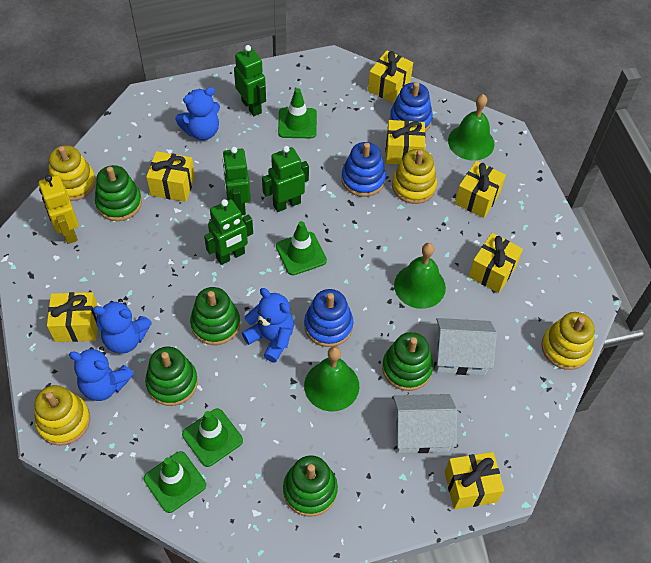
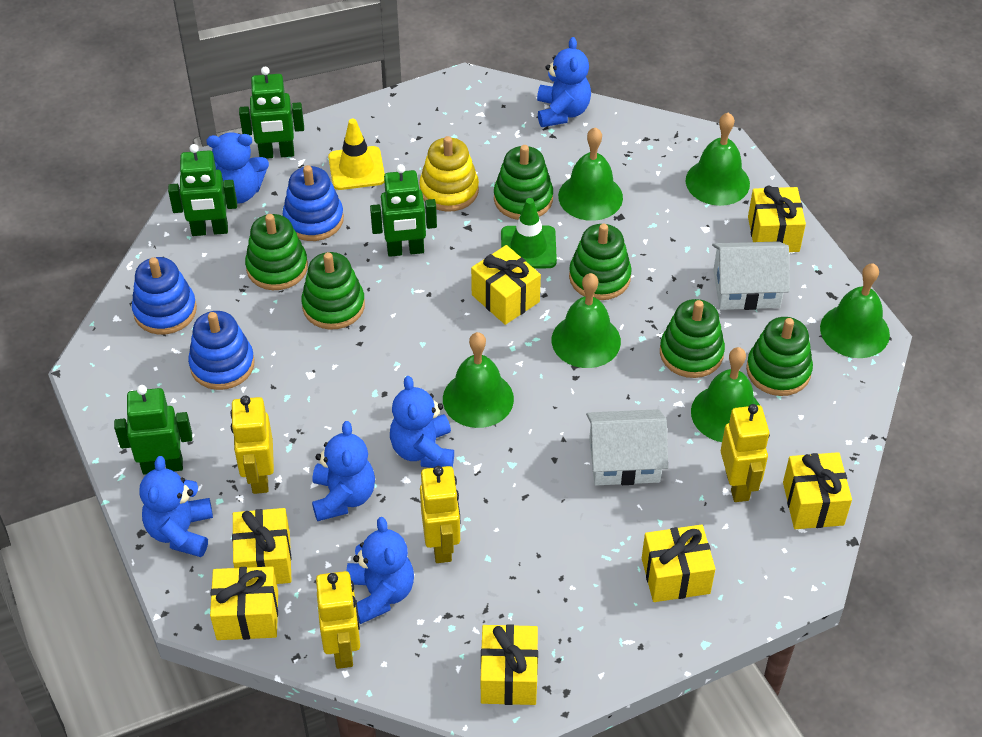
blue teddy bear: 4 -> 6
green bell: 3 -> 6
green stacking toy: 5 -> 6
green traffic cone: 4 -> 1
yellow robot: 1 -> 4
yellow stacking toy: 4 -> 1
yellow traffic cone: 0 -> 1

